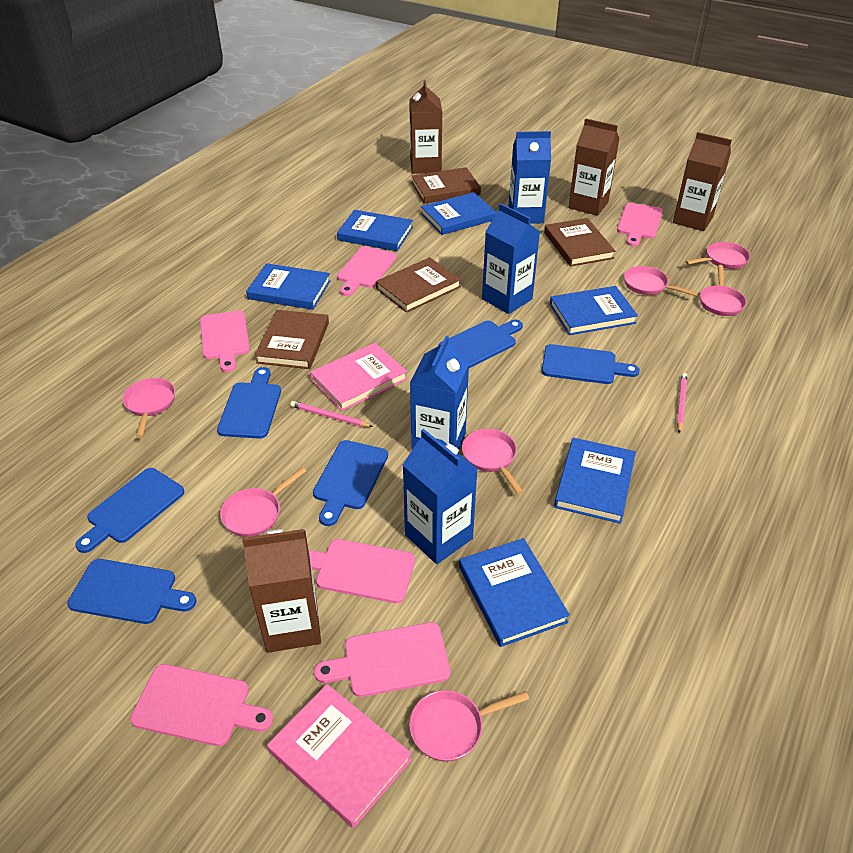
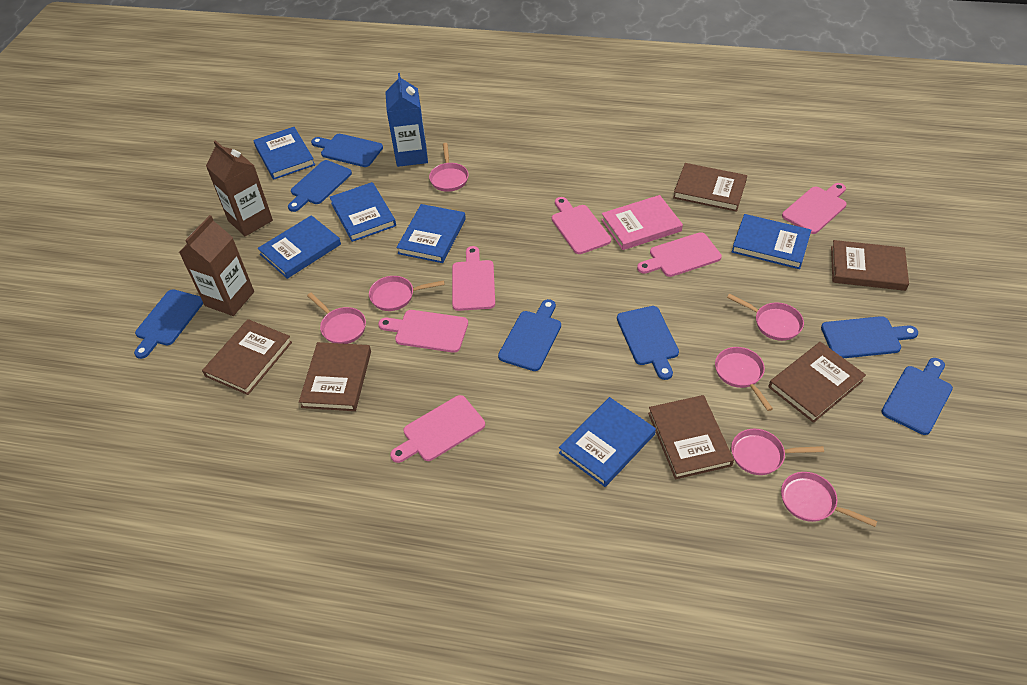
blue carton: 4 -> 1
blue cutting board: 6 -> 7
brown book: 4 -> 6
brown carton: 4 -> 2
pink book: 2 -> 1
pink pencil: 2 -> 0

